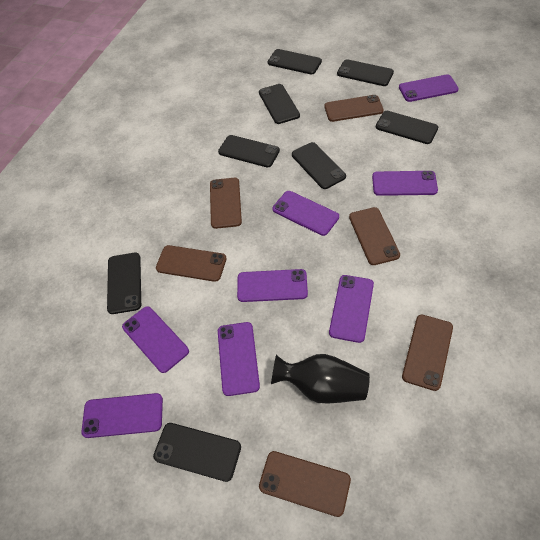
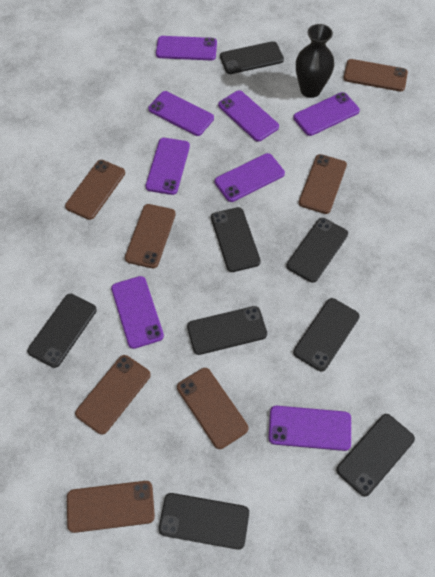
brown phone: 6 -> 7

